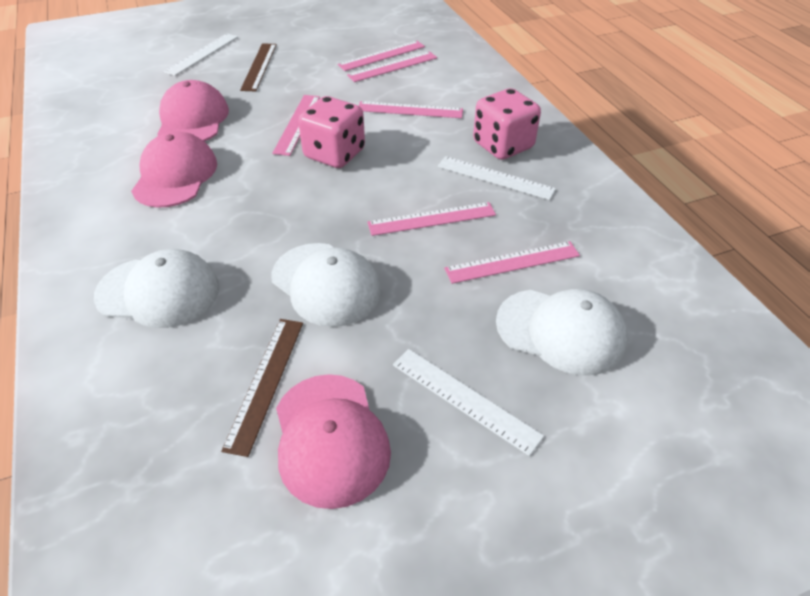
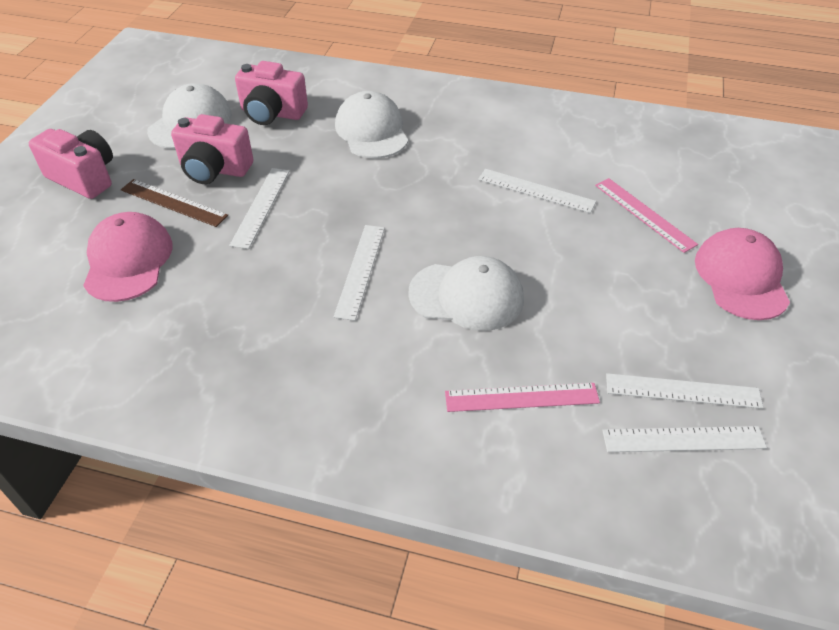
brown ruler: 2 -> 1
pink camera: 0 -> 3
pink cap: 3 -> 2
pink dice: 2 -> 0
pink ruler: 6 -> 2
white ruler: 3 -> 5

